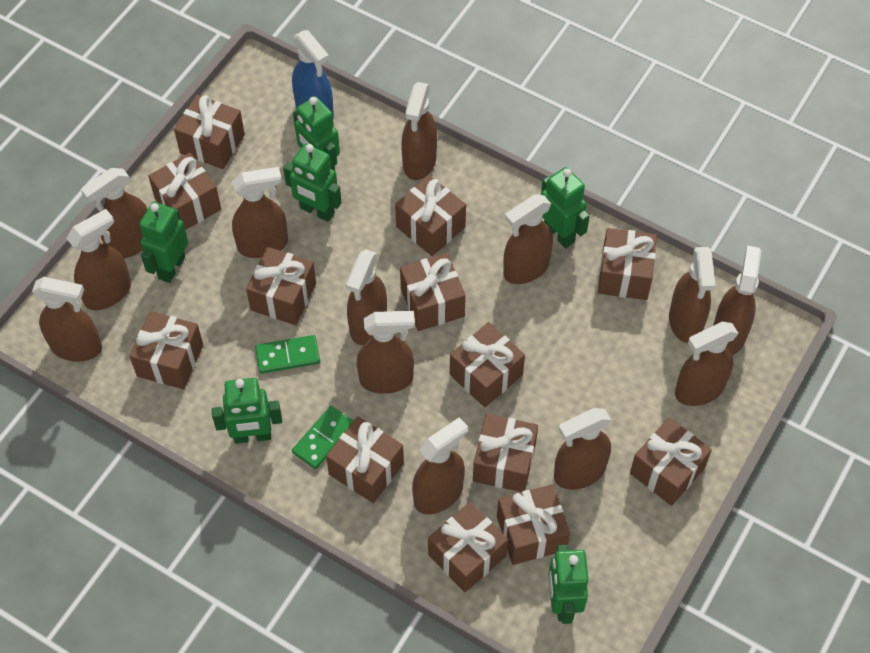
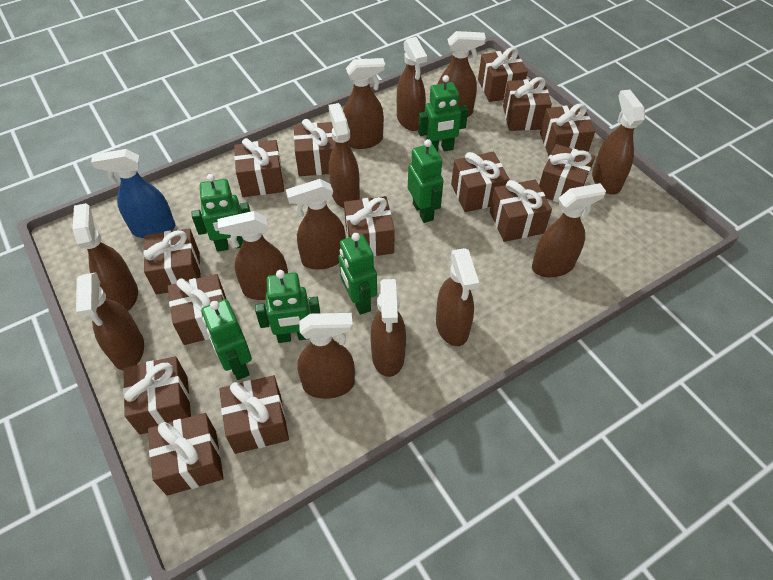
brown gift: 13 -> 14
green domino: 2 -> 0

